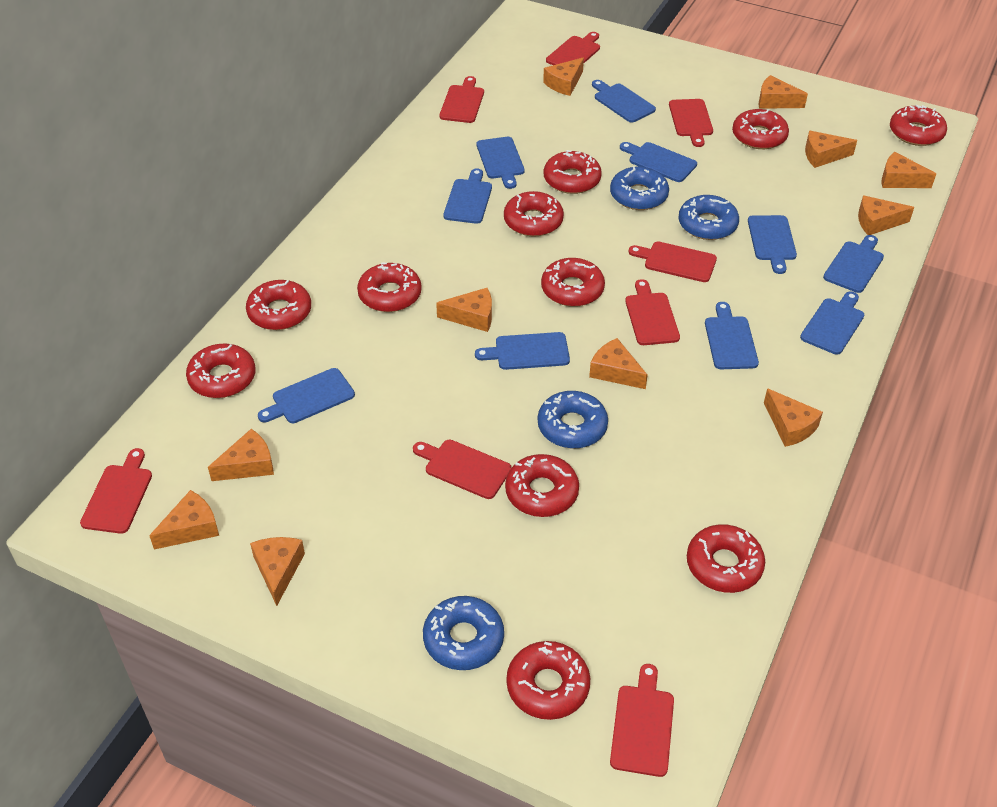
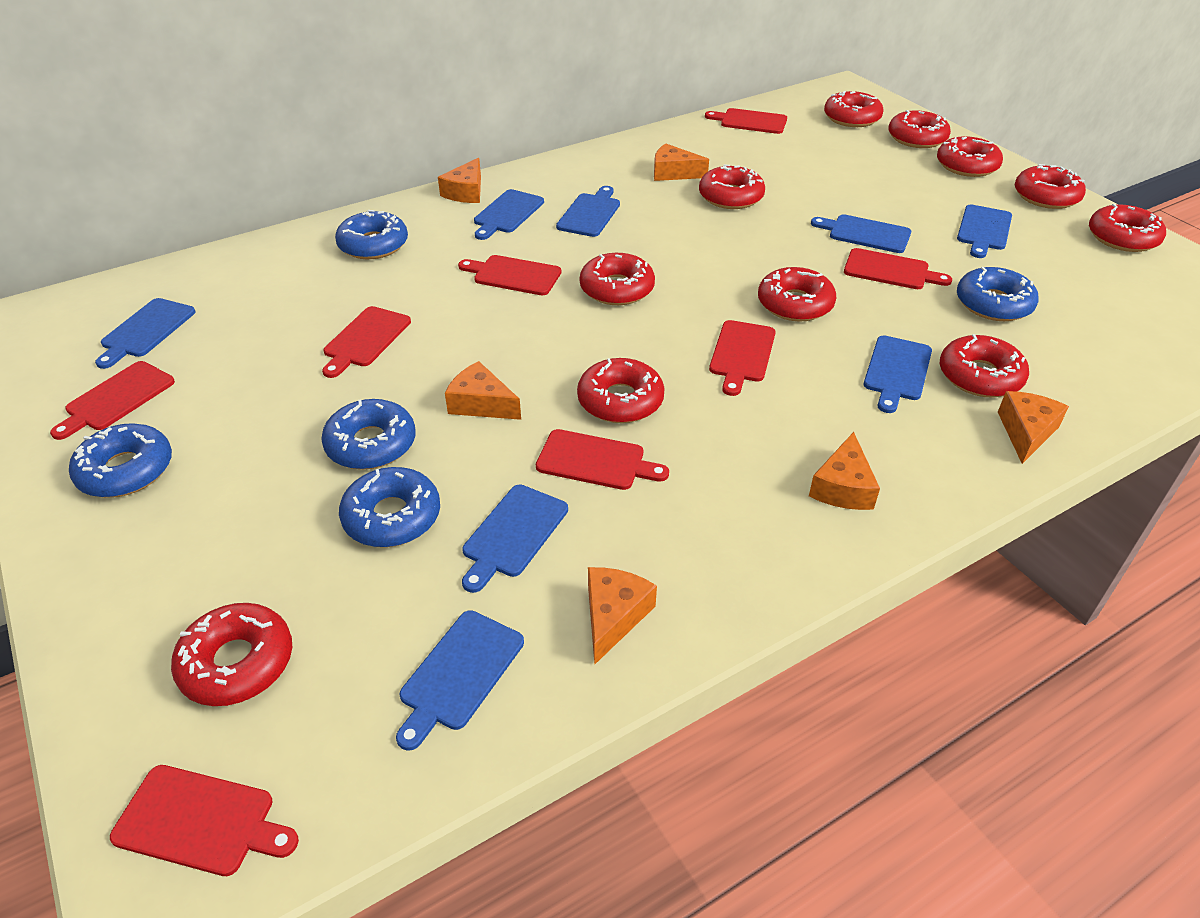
blue cutting board: 10 -> 8
blue donut: 4 -> 5
orange cheese: 11 -> 6

